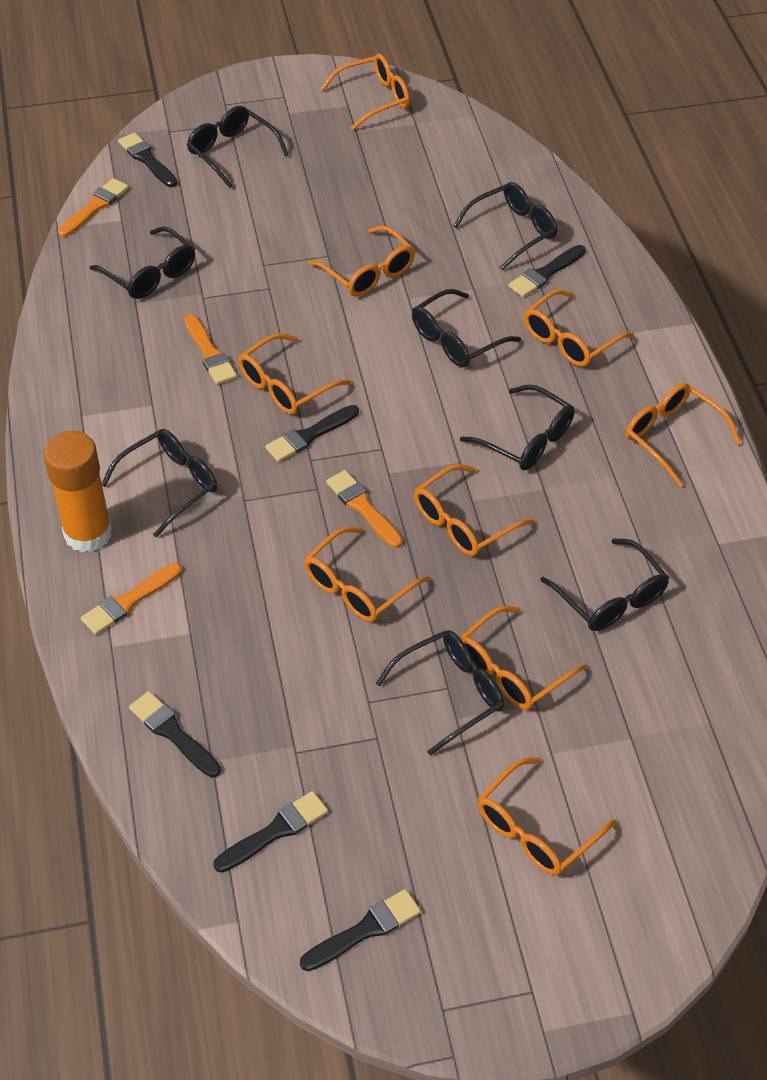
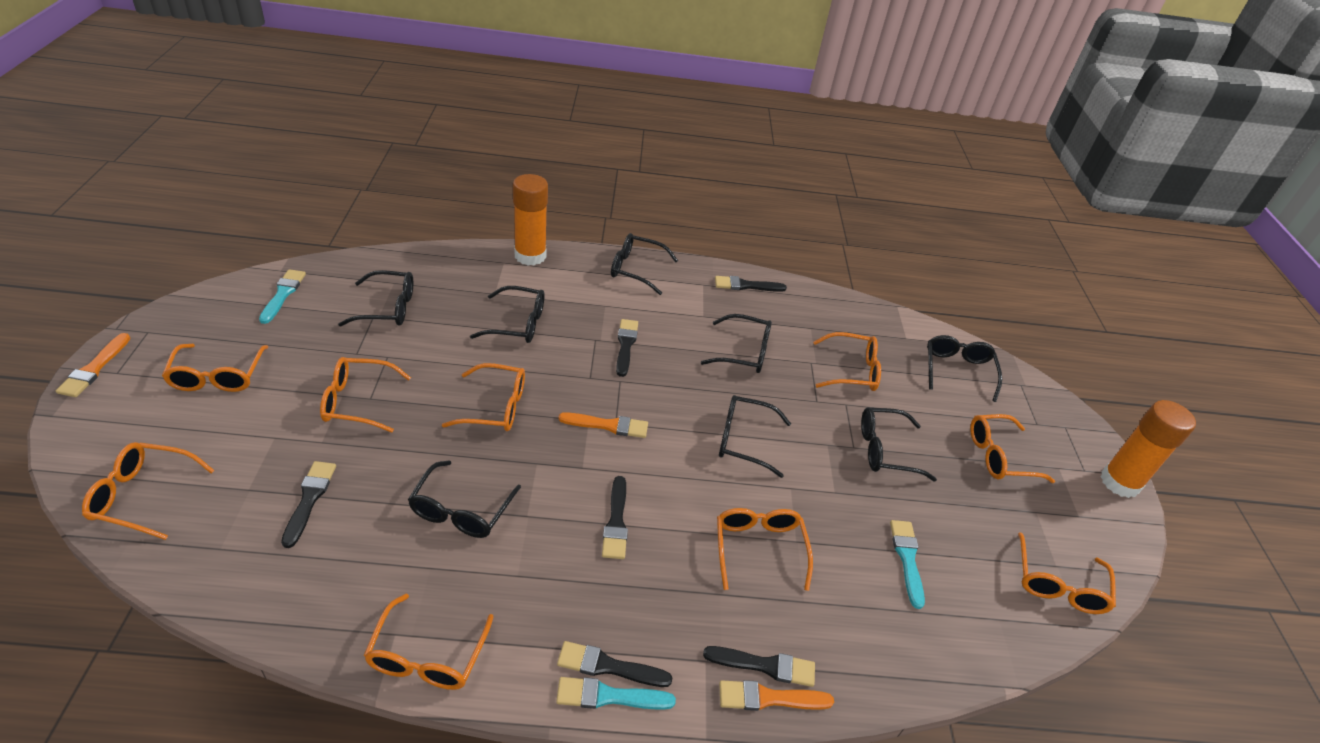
orange brush: 4 -> 3
orange glue stick: 1 -> 2
turquoise brush: 0 -> 3

